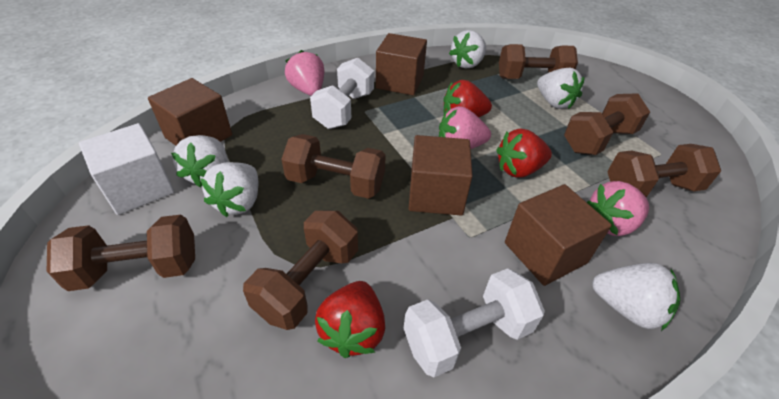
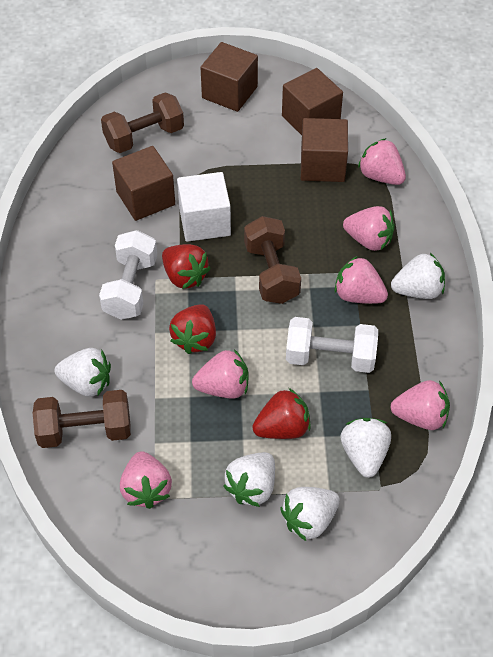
brown dumbbell: 6 -> 3
pink strawberry: 3 -> 6

